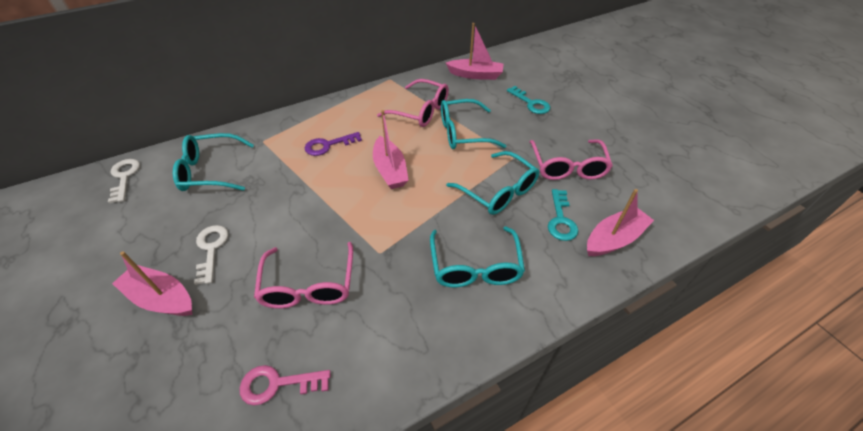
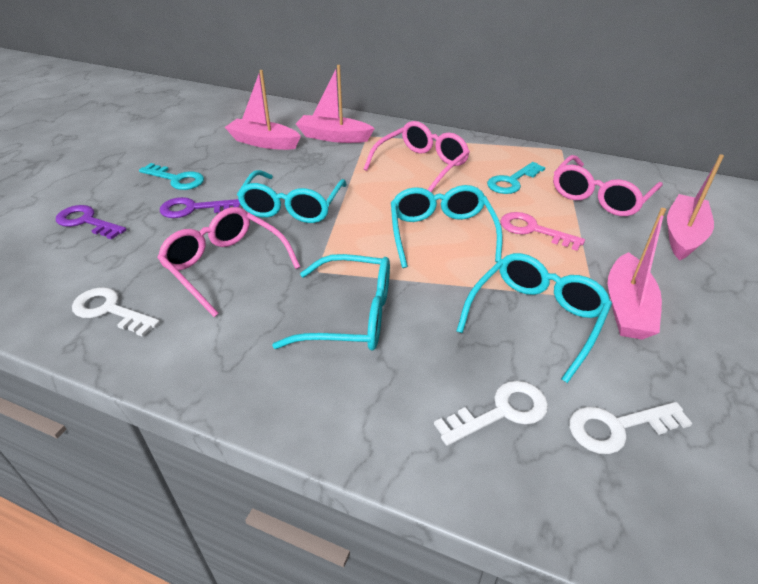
purple key: 1 -> 2
white key: 2 -> 3

